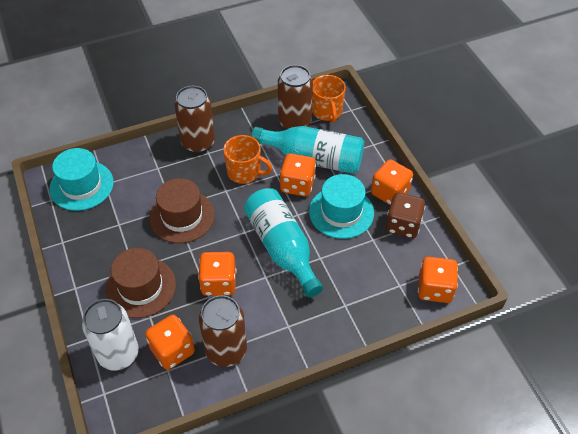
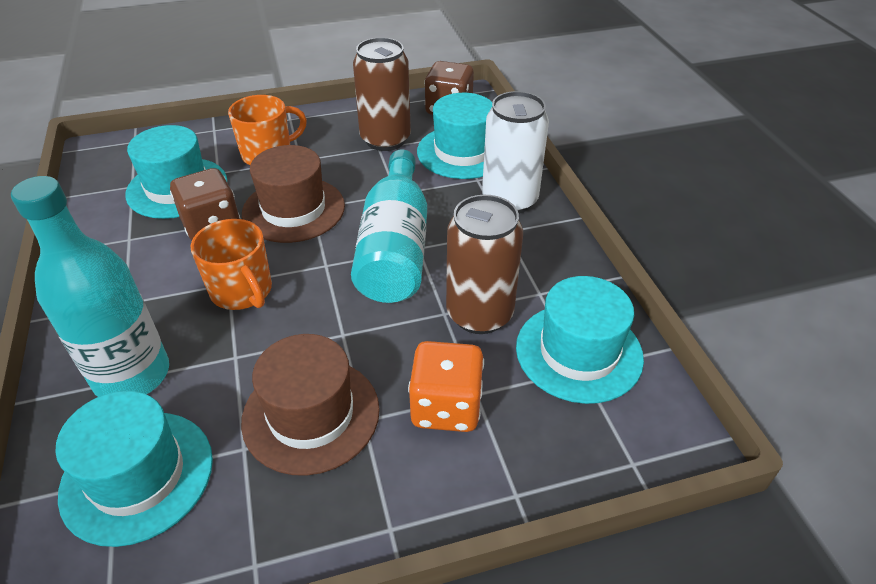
brown can: 3 -> 2
brown dice: 1 -> 2
orange dice: 5 -> 1
turquoise hat: 2 -> 4

